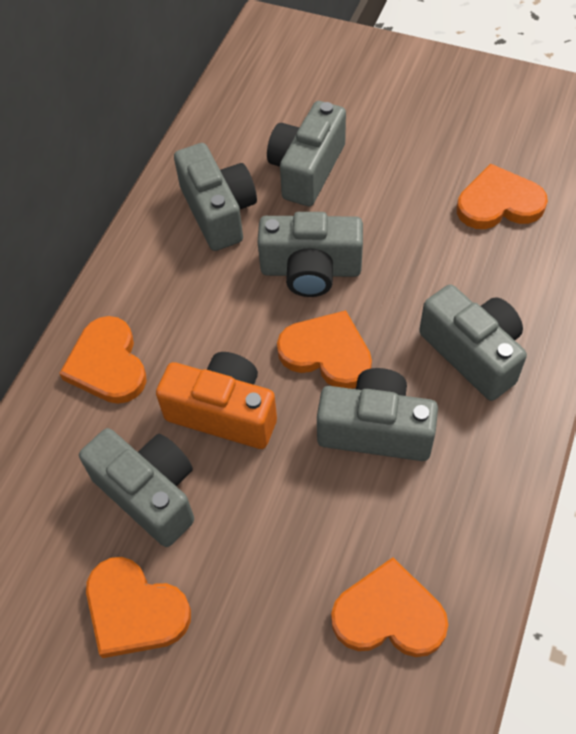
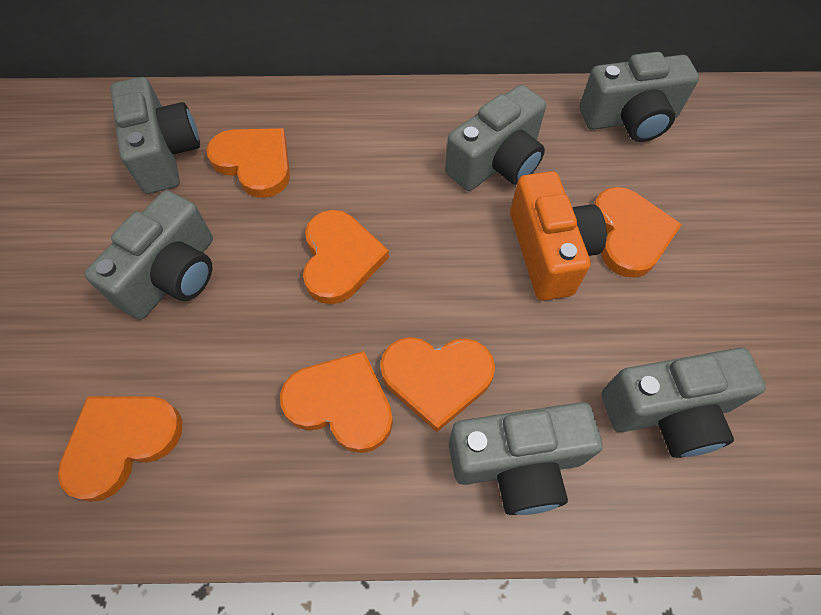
orange heart: 5 -> 6

